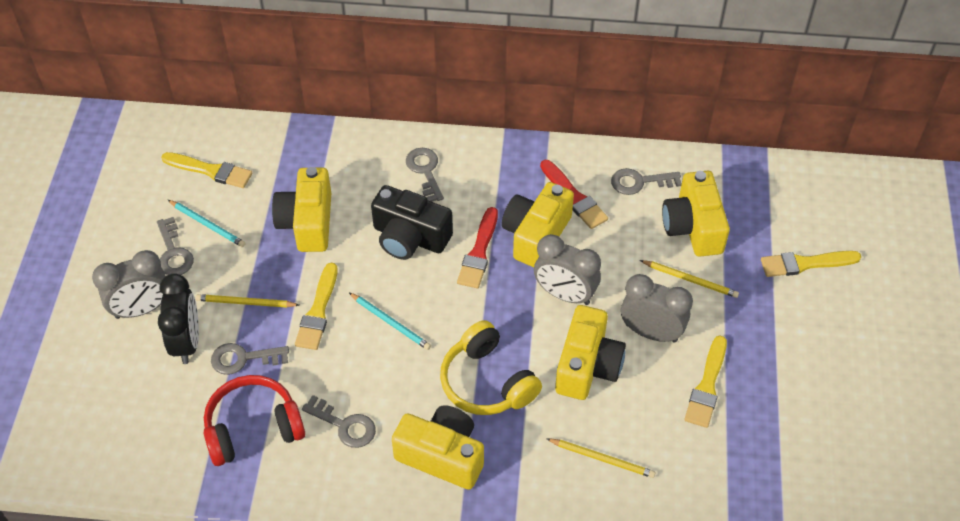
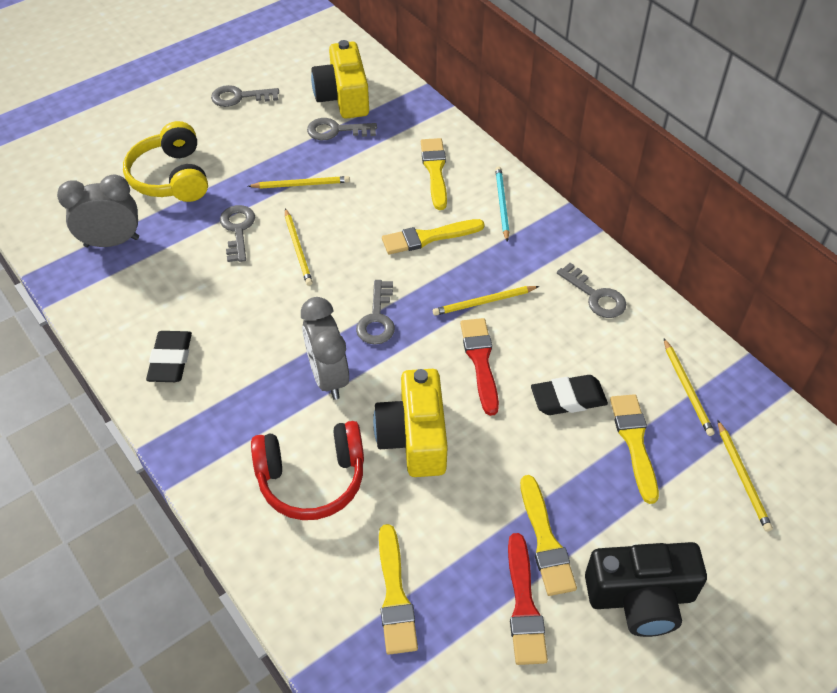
black clock: 1 -> 0
black eraser: 0 -> 2
grey clock: 3 -> 2
turquoise pencil: 2 -> 1
yellow brush: 4 -> 5
yellow camera: 5 -> 2
yellow pencil: 3 -> 5

